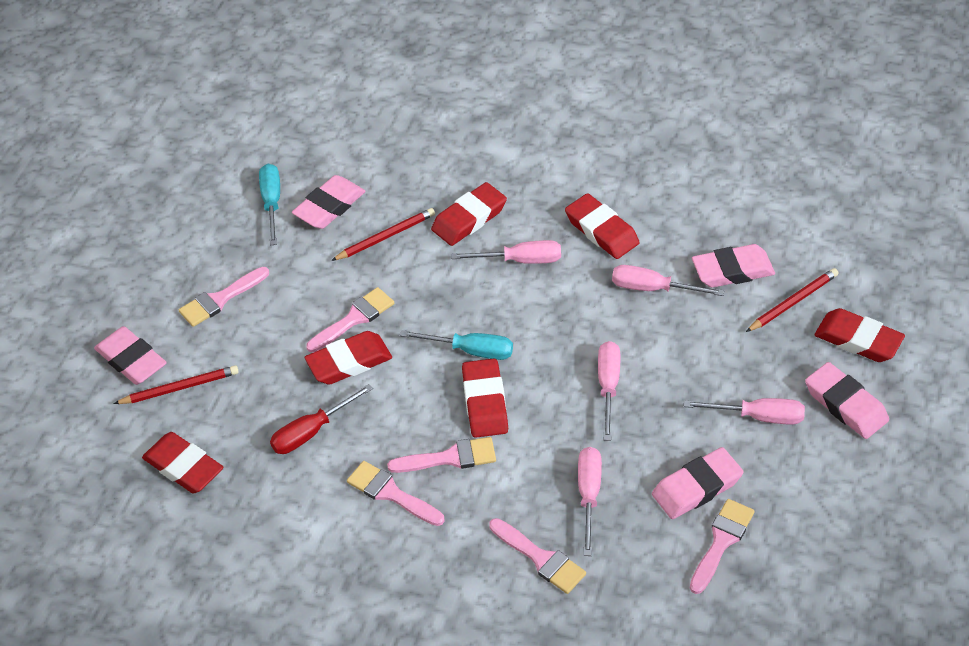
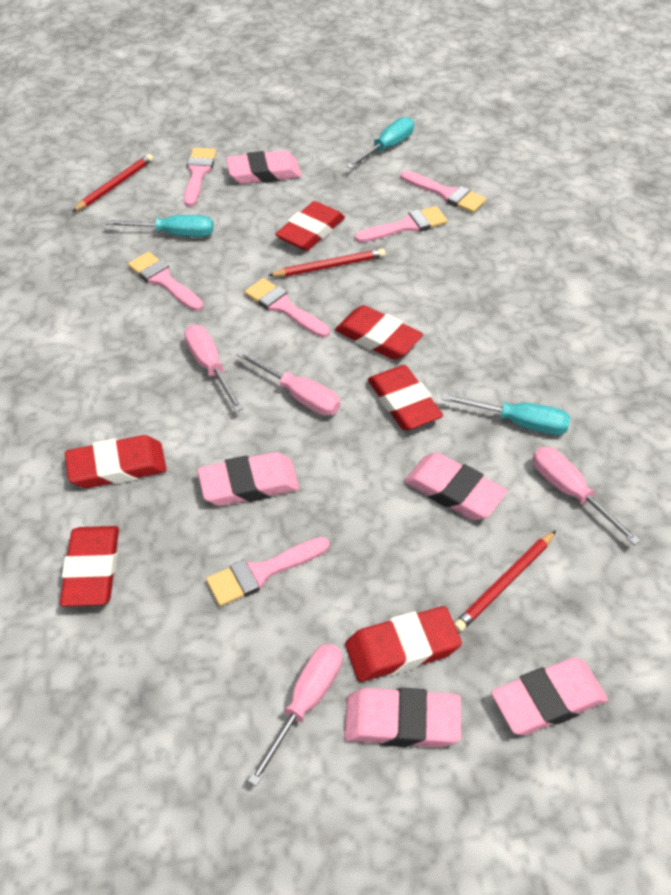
pink screwdriver: 5 -> 4
red screwdriver: 1 -> 0
turquoise screwdriver: 2 -> 3

